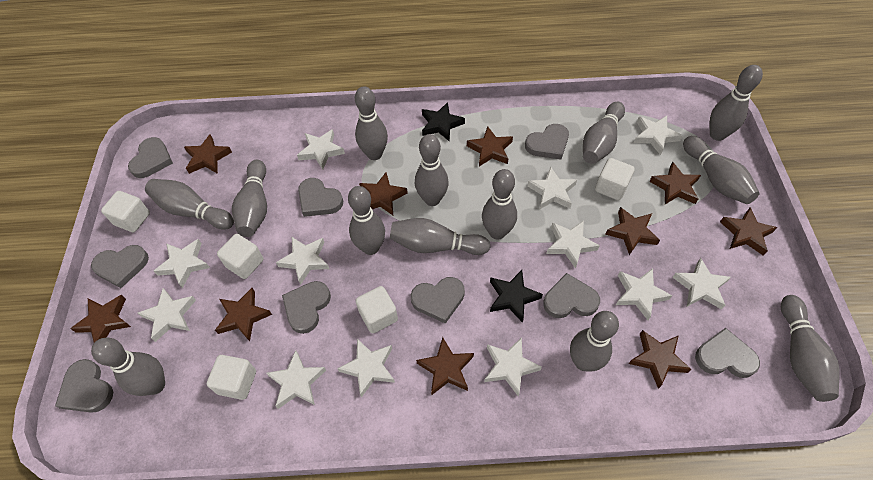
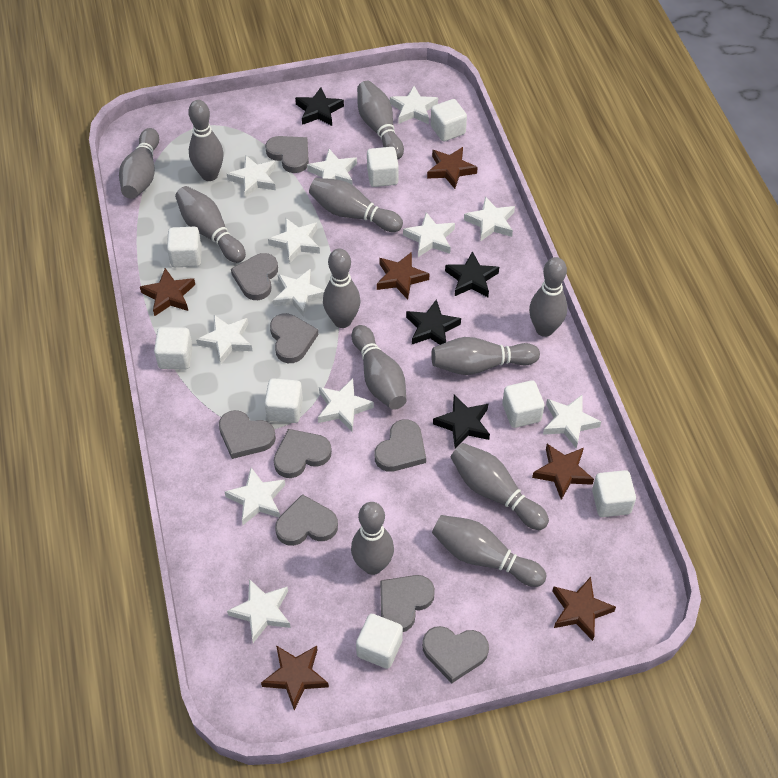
black star: 2 -> 4
brown star: 10 -> 6
grey bowling pin: 13 -> 12
white cube: 5 -> 8

